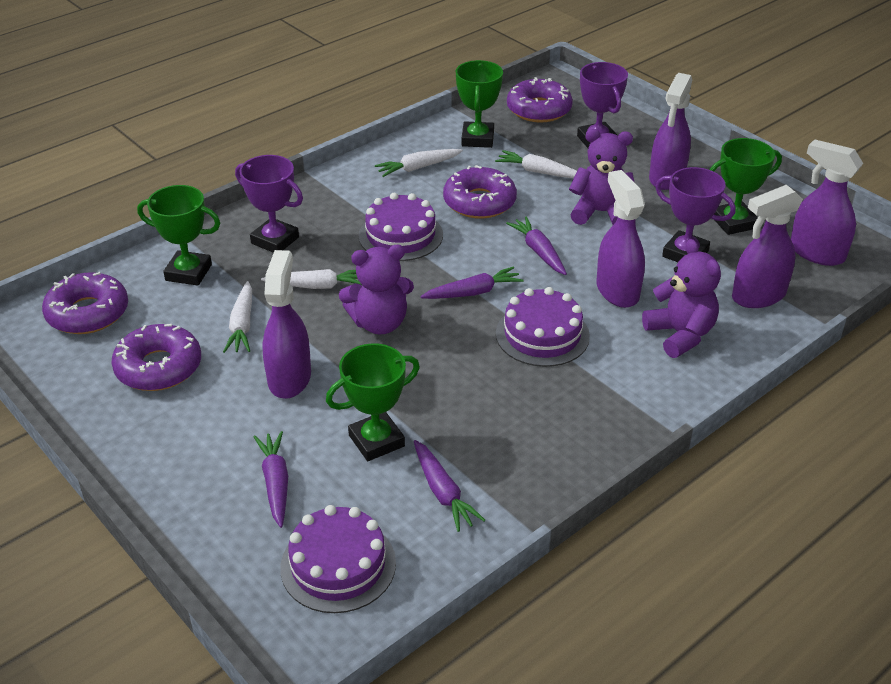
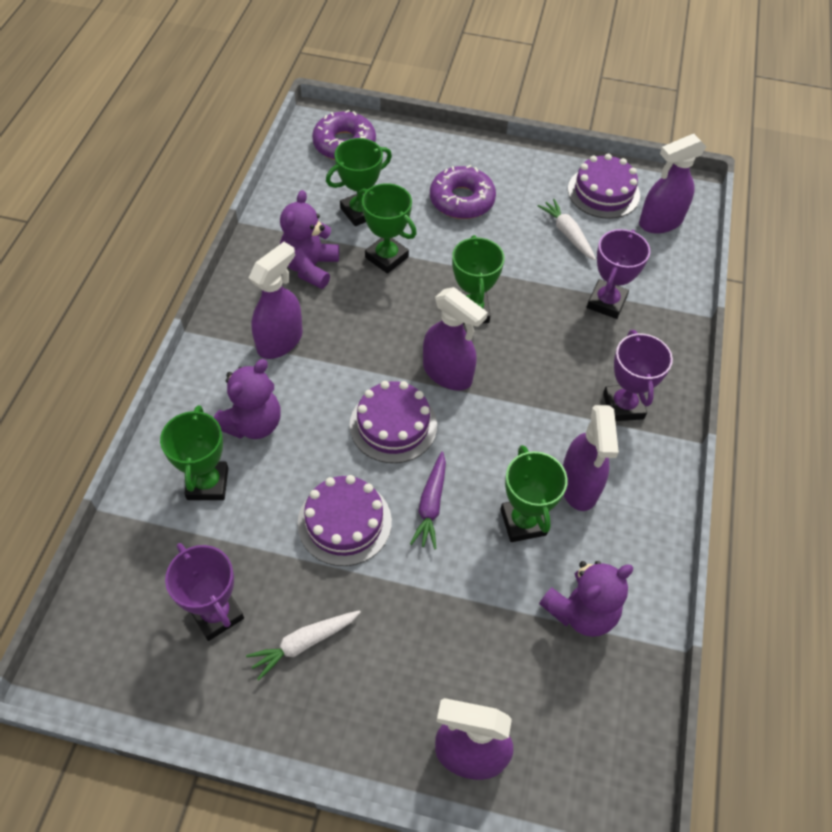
green trophy: 4 -> 5
purple carrot: 4 -> 1
purple donut: 4 -> 2
white carrot: 4 -> 2

